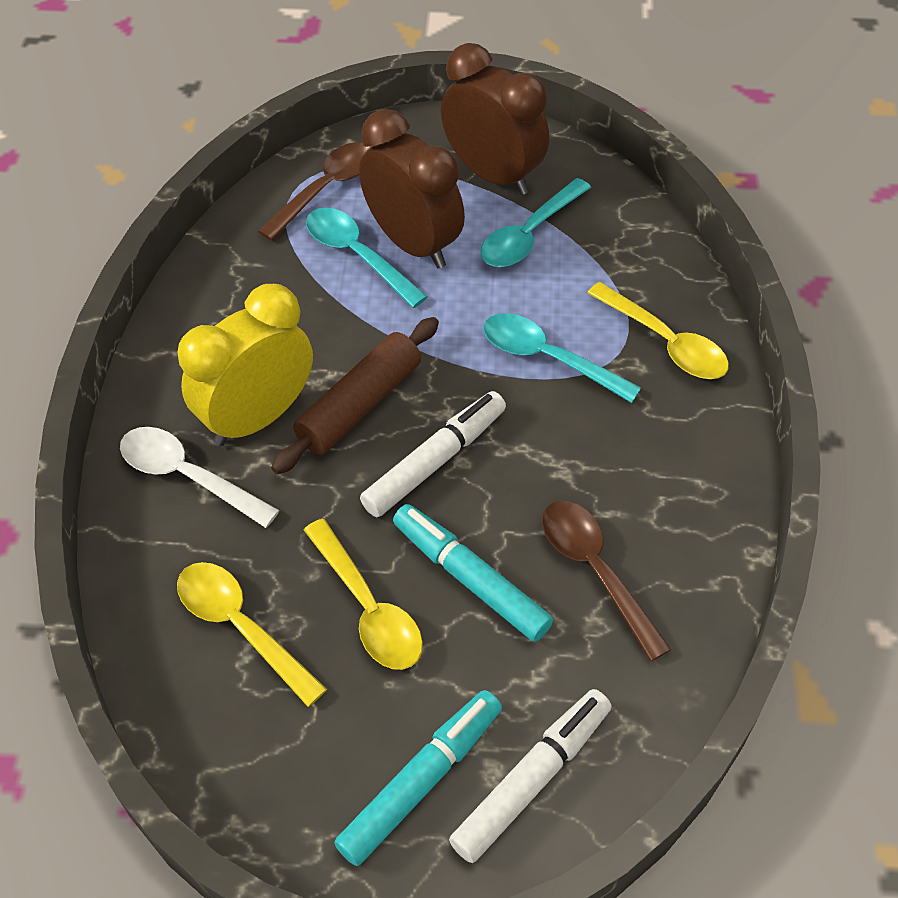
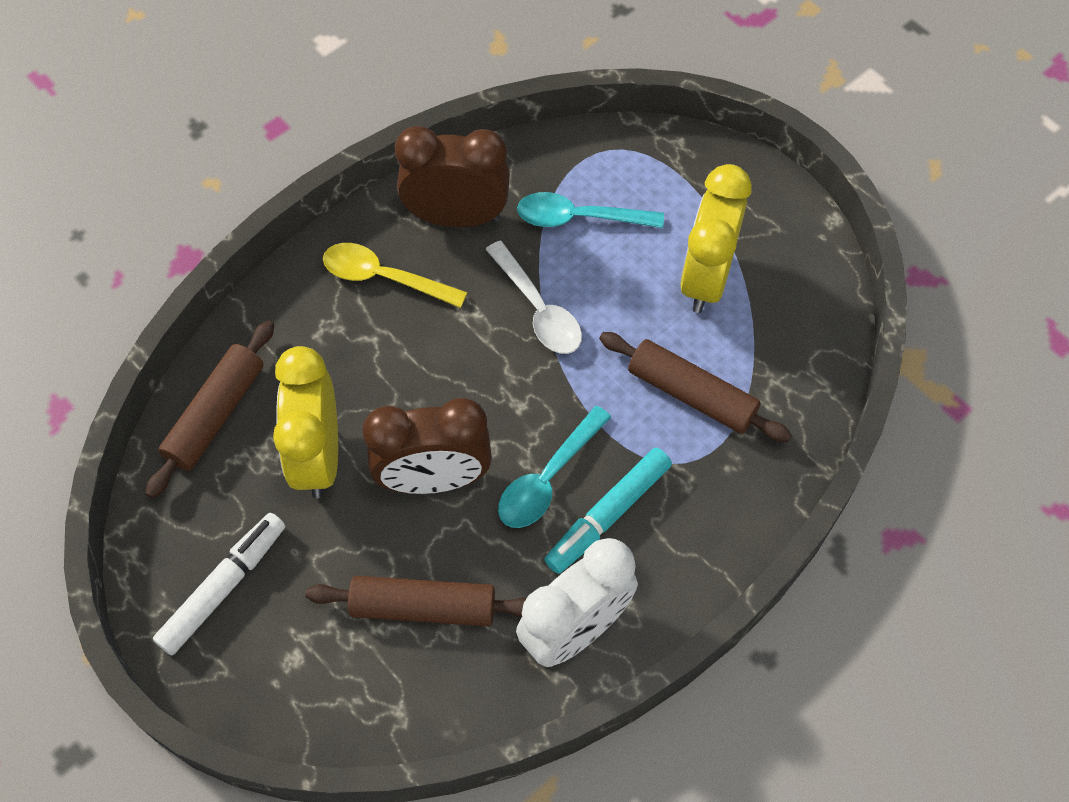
brown rolling pin: 1 -> 3
brown spoon: 2 -> 0
turquoise marker: 2 -> 1
turquoise spoon: 3 -> 2
white clock: 0 -> 1
white marker: 2 -> 1
yellow clock: 1 -> 2
yellow spoon: 3 -> 1

